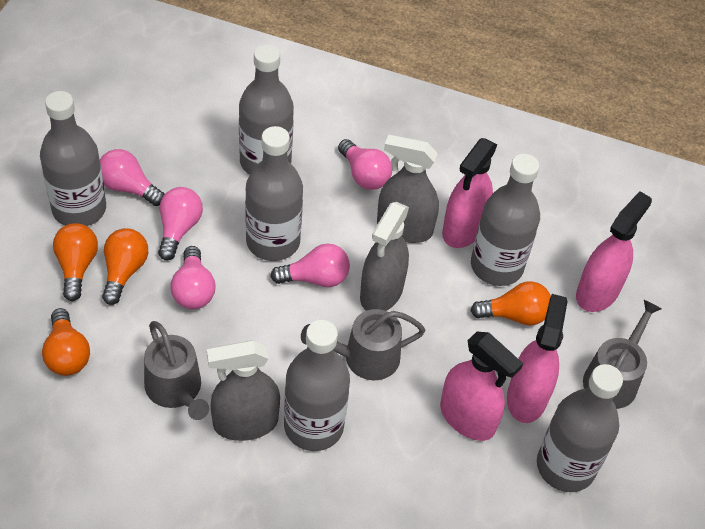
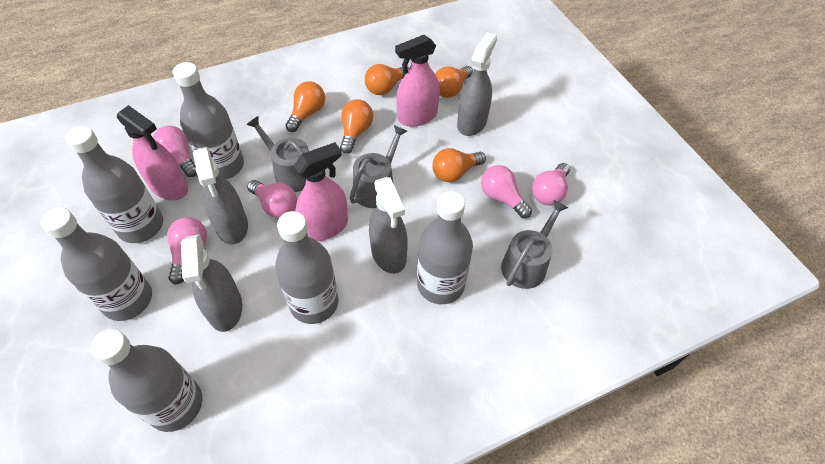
grey spray bottle: 3 -> 4
orange light bulb: 4 -> 5
pink spray bottle: 4 -> 3

